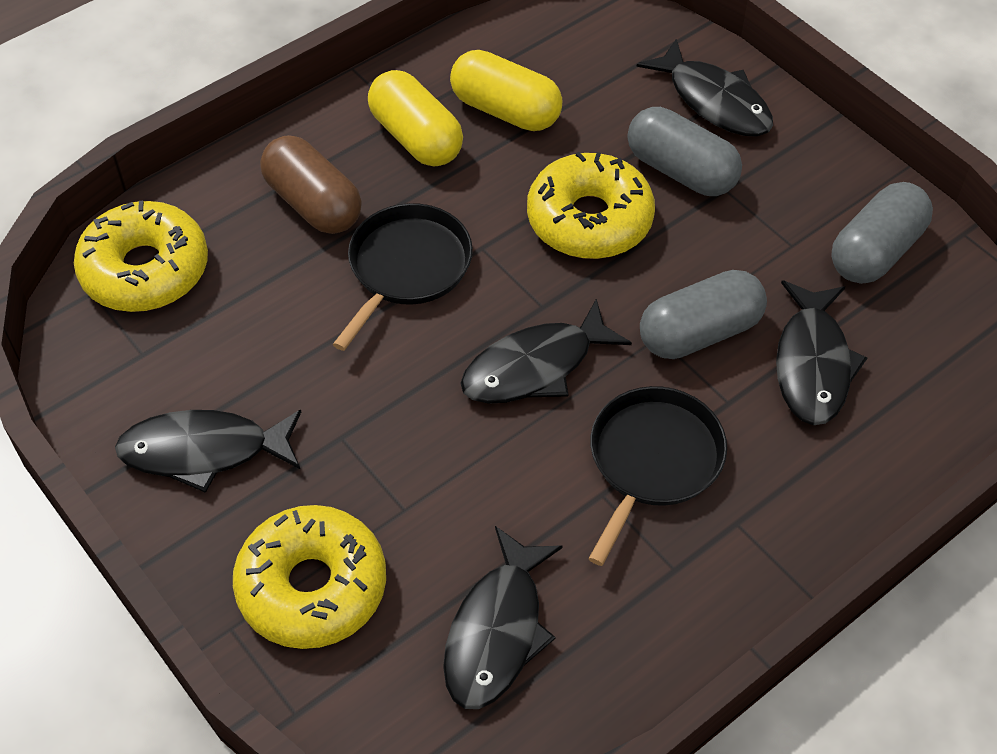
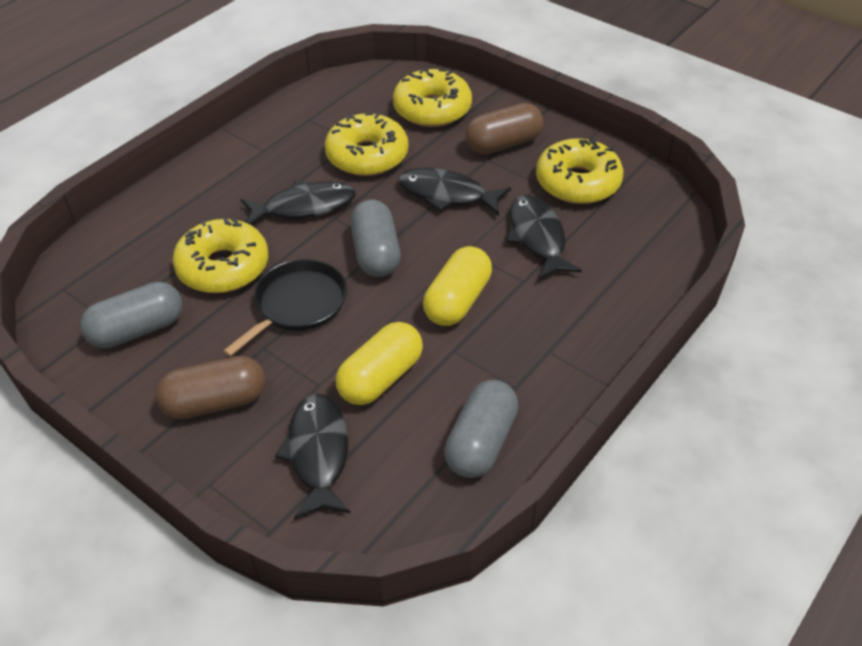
black fish: 5 -> 4
black pan: 2 -> 1
brown capsule: 1 -> 2
yellow donut: 3 -> 4

